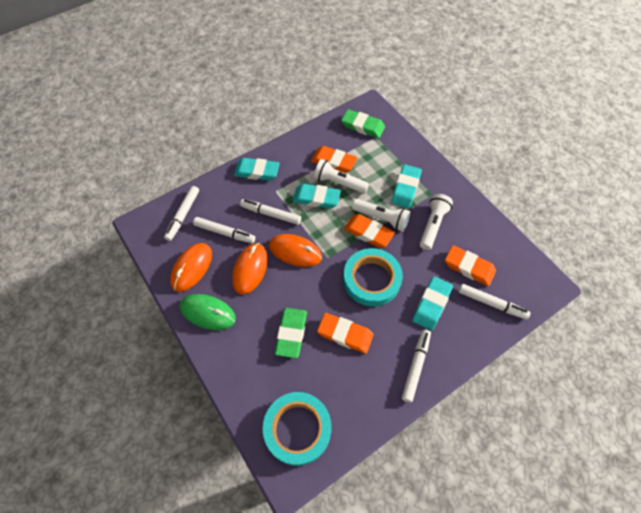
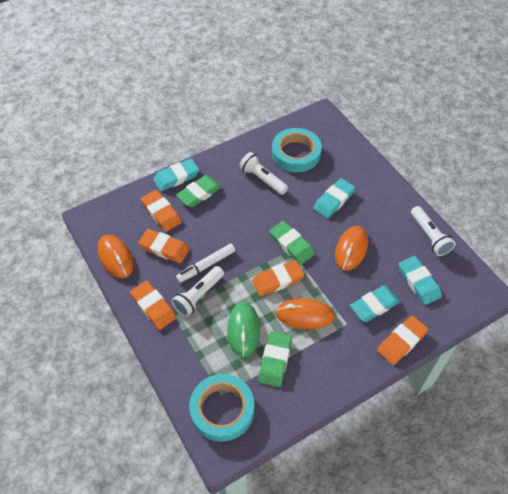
green eraser: 2 -> 3
orange eraser: 4 -> 5
white marker: 5 -> 1

